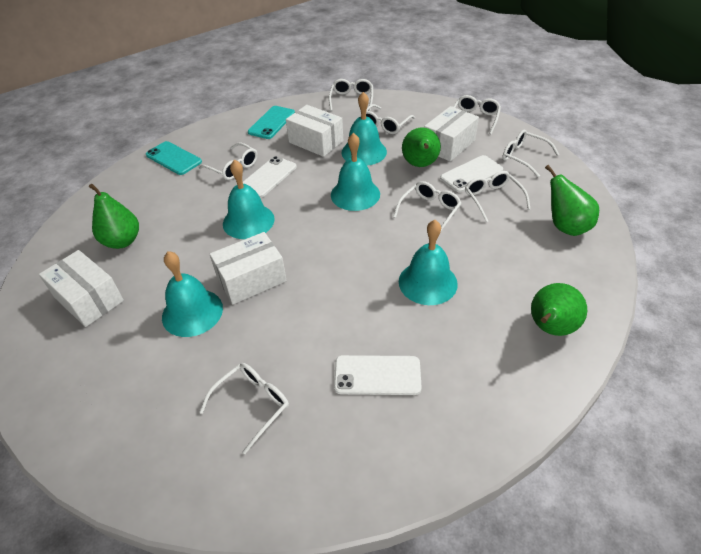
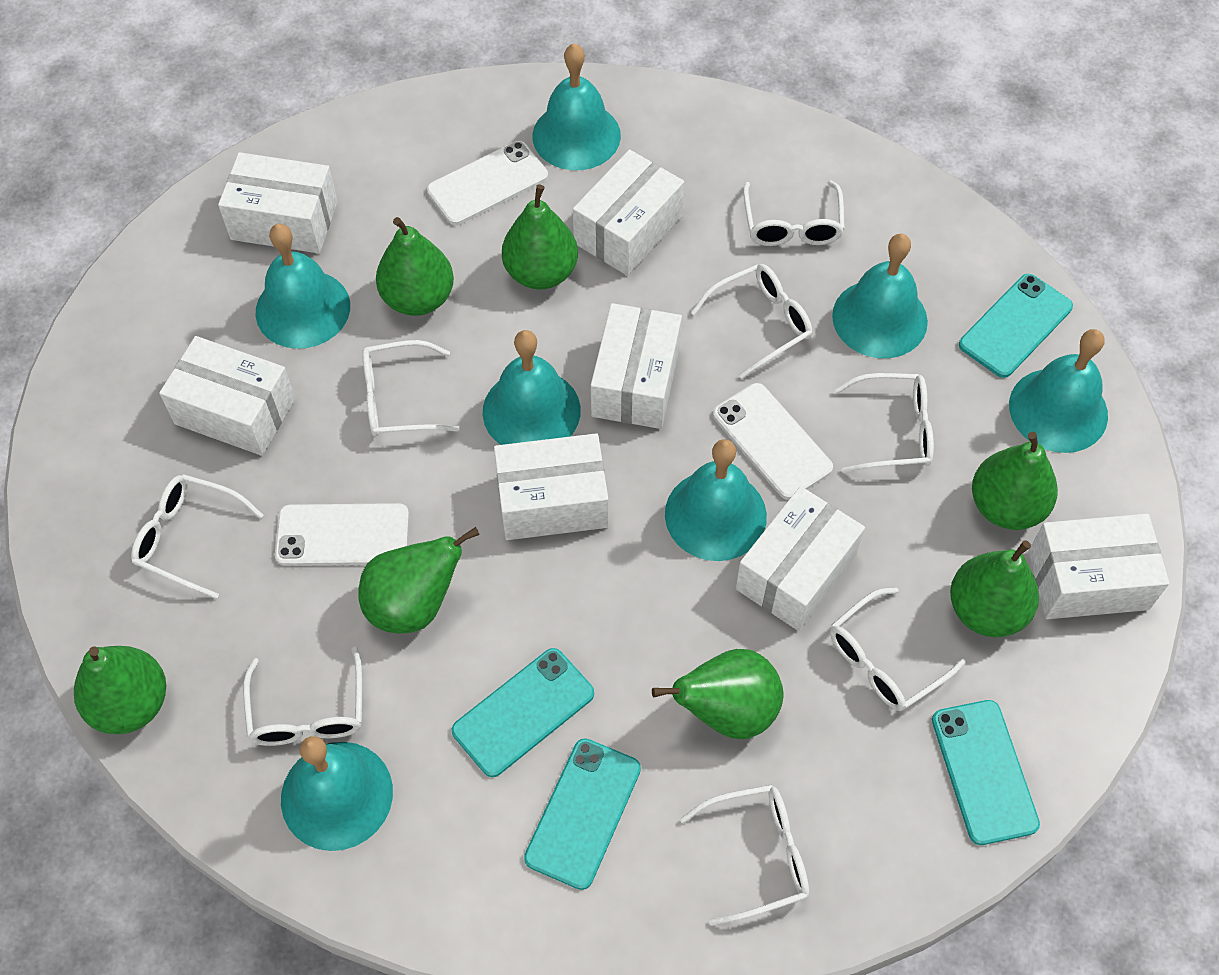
green pear: 4 -> 7
turquoise bell: 5 -> 7
turquoise phone: 2 -> 4
white box: 4 -> 7

